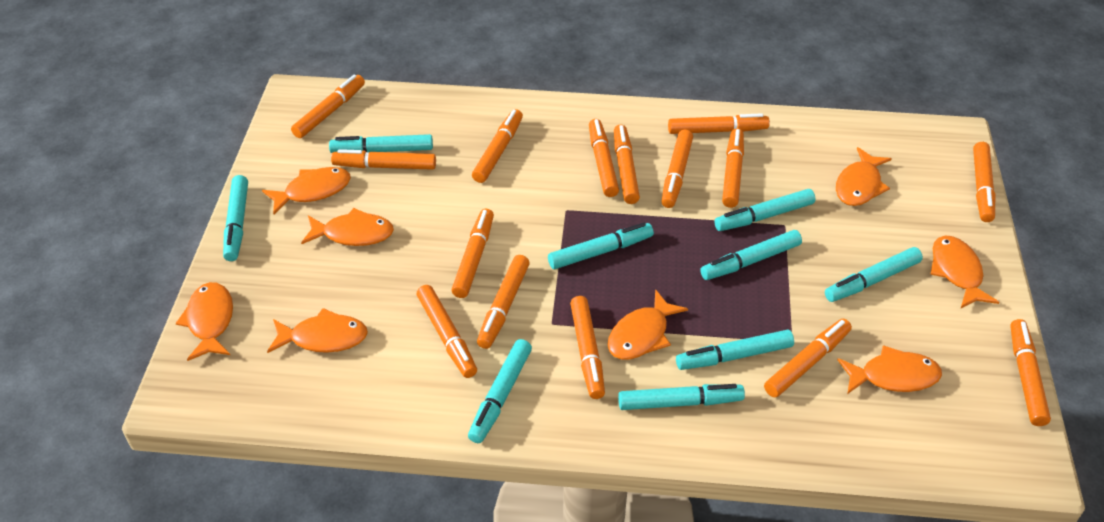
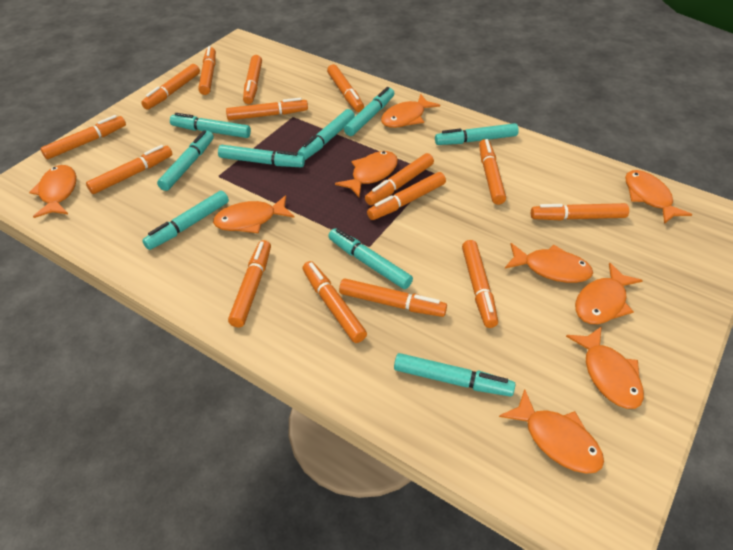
orange fish: 8 -> 9

